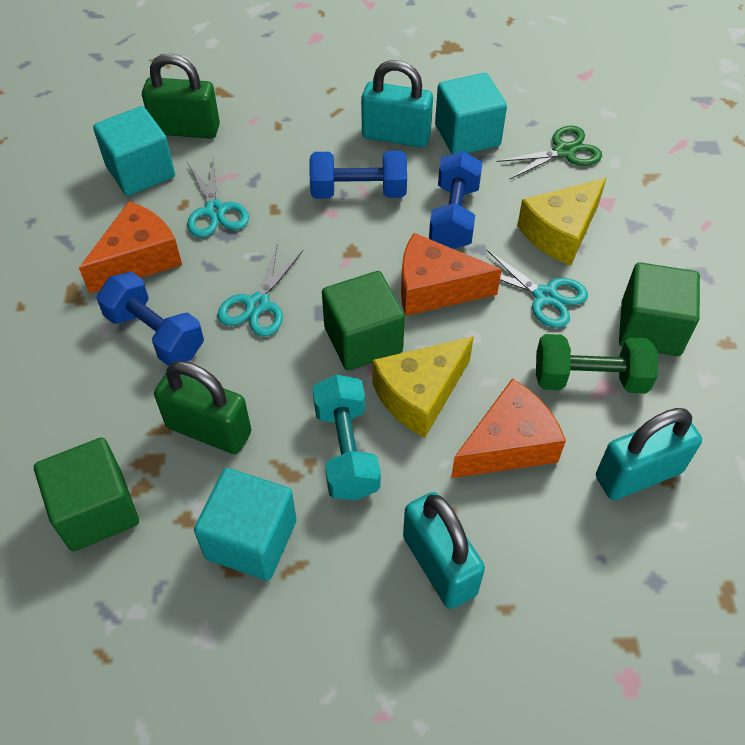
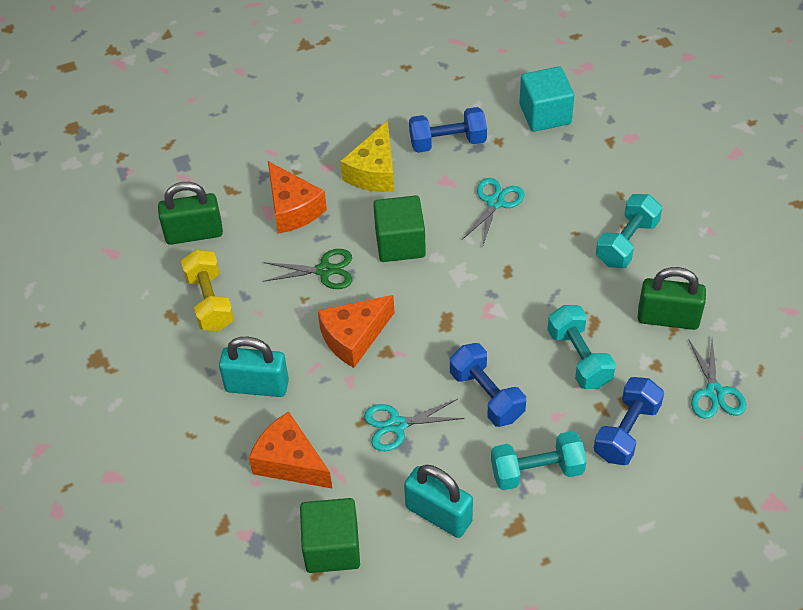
green cube: 3 -> 2
green dumbbell: 1 -> 0
turquoise cube: 3 -> 1
turquoise dumbbell: 1 -> 3
turquoise padlock: 3 -> 2
yellow cheese: 2 -> 1
yellow dumbbell: 0 -> 1

